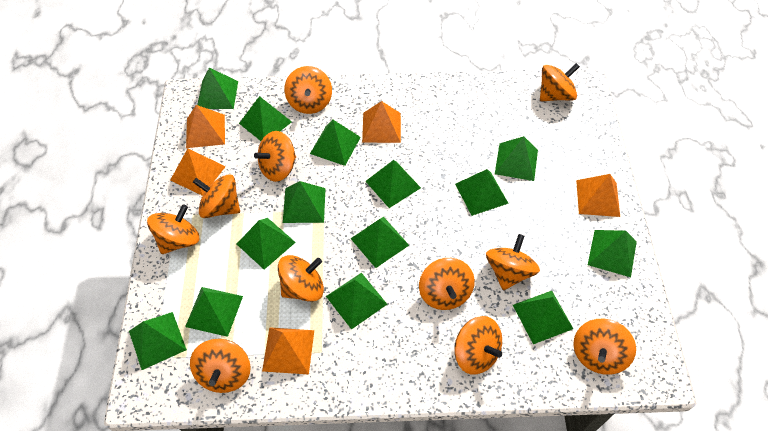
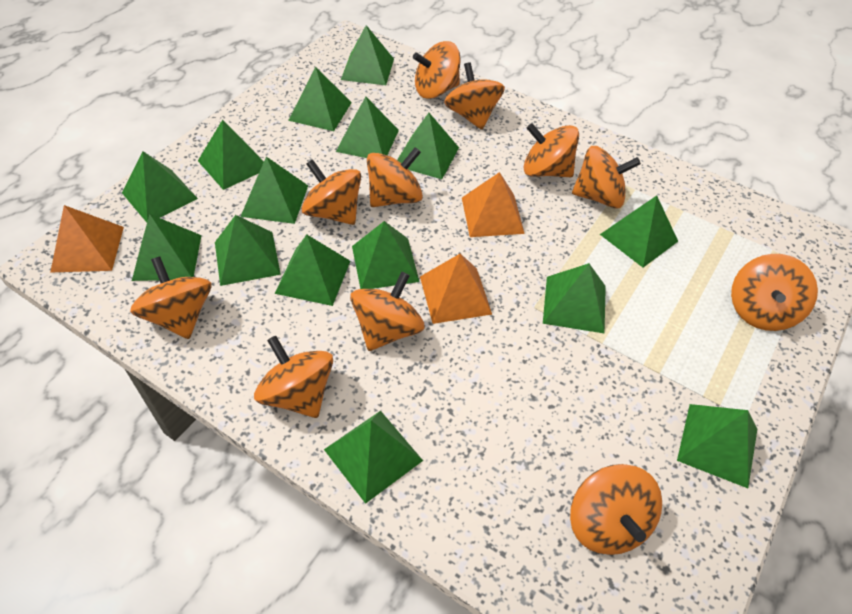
green pyramid: 14 -> 15
orange pyramid: 5 -> 3

